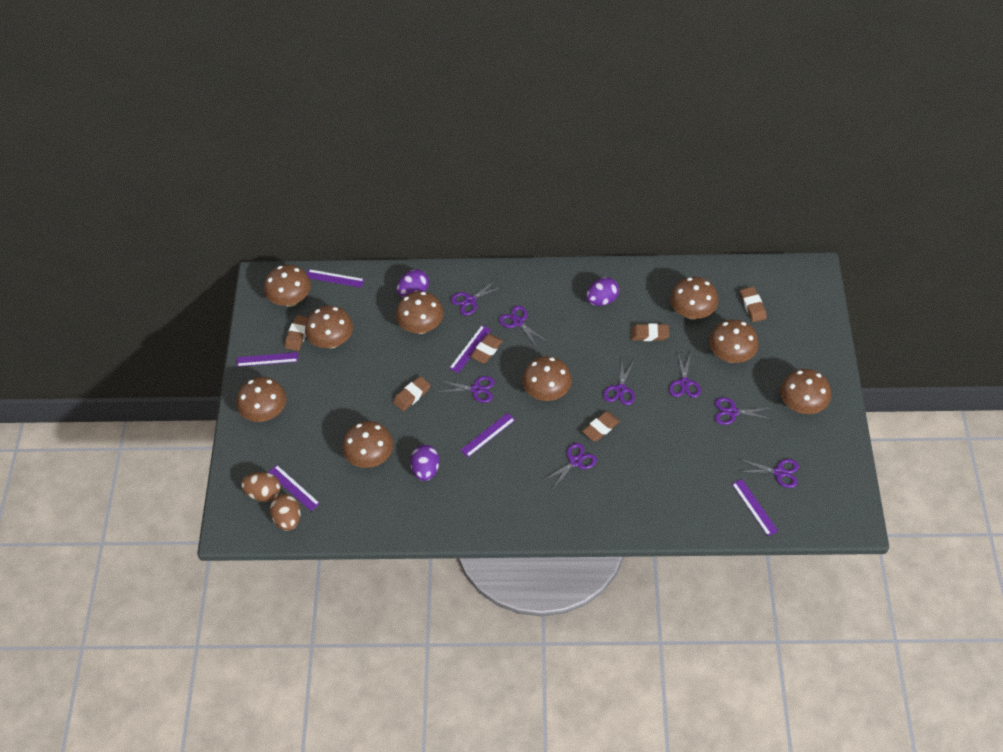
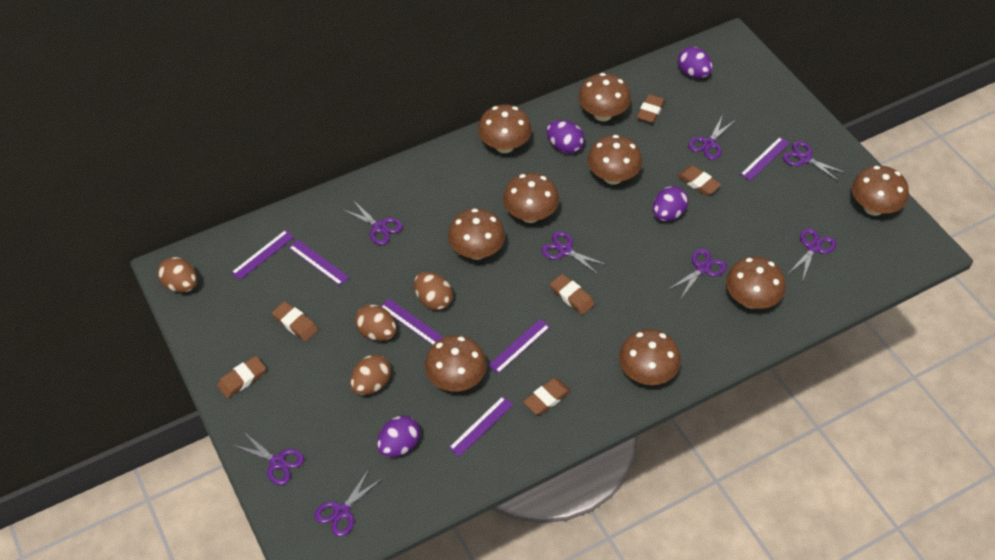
brown egg: 2 -> 4
purple egg: 3 -> 4

